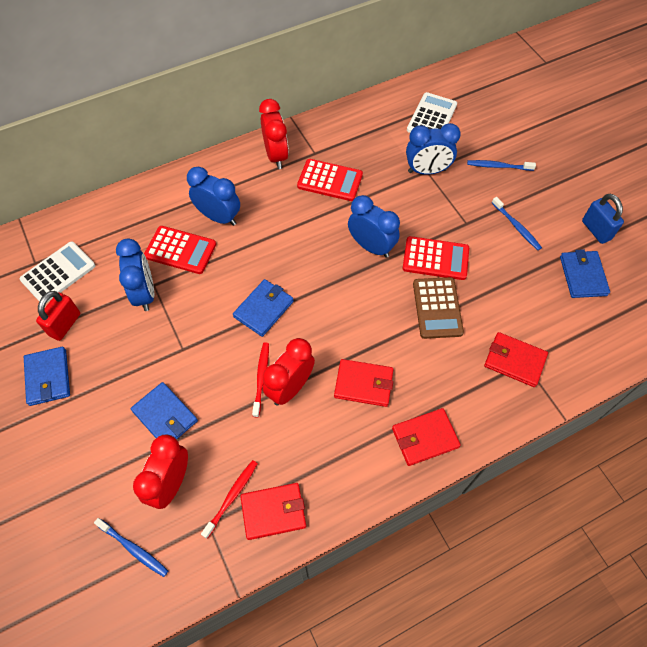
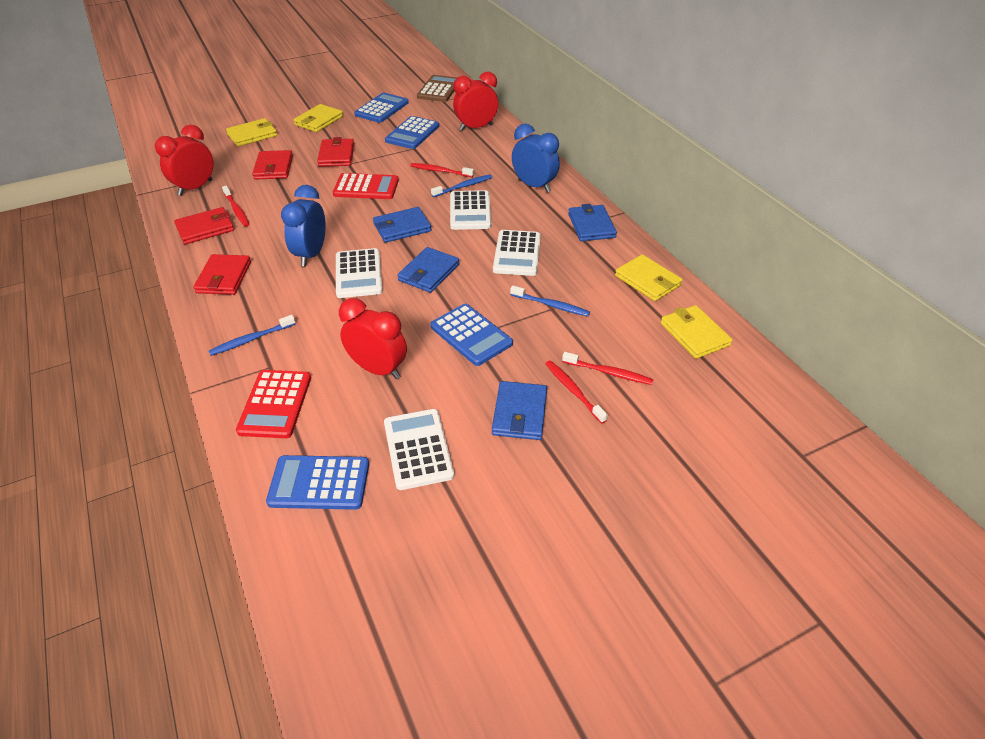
blue calculator: 0 -> 4
blue clock: 4 -> 2
blue padlock: 1 -> 0
red calculator: 3 -> 2
red padlock: 1 -> 0
red toothbrush: 2 -> 4
white calculator: 2 -> 4
yellow wallet: 0 -> 4

